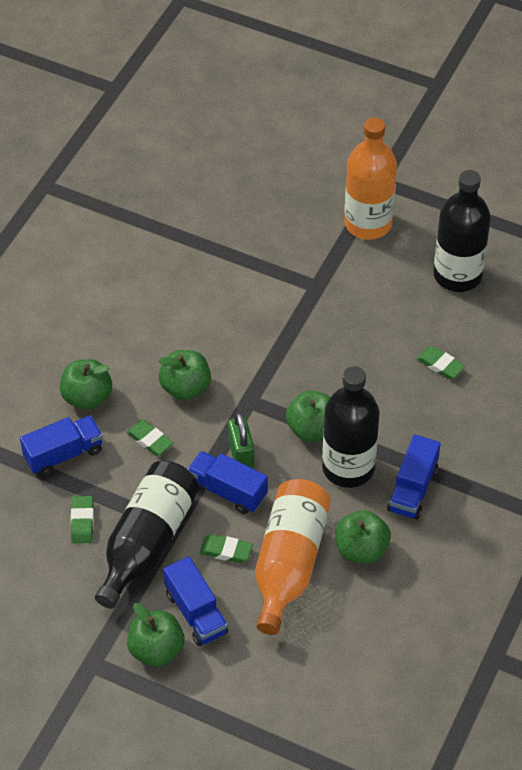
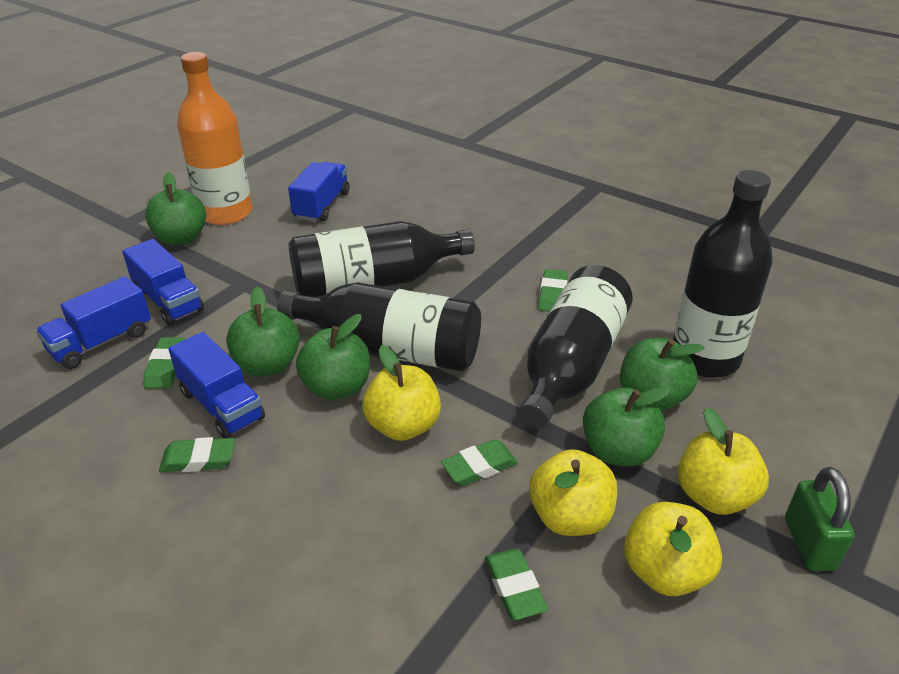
black bottle: 3 -> 4
green eraser: 4 -> 5
orange bottle: 2 -> 1
yellow apple: 0 -> 4

